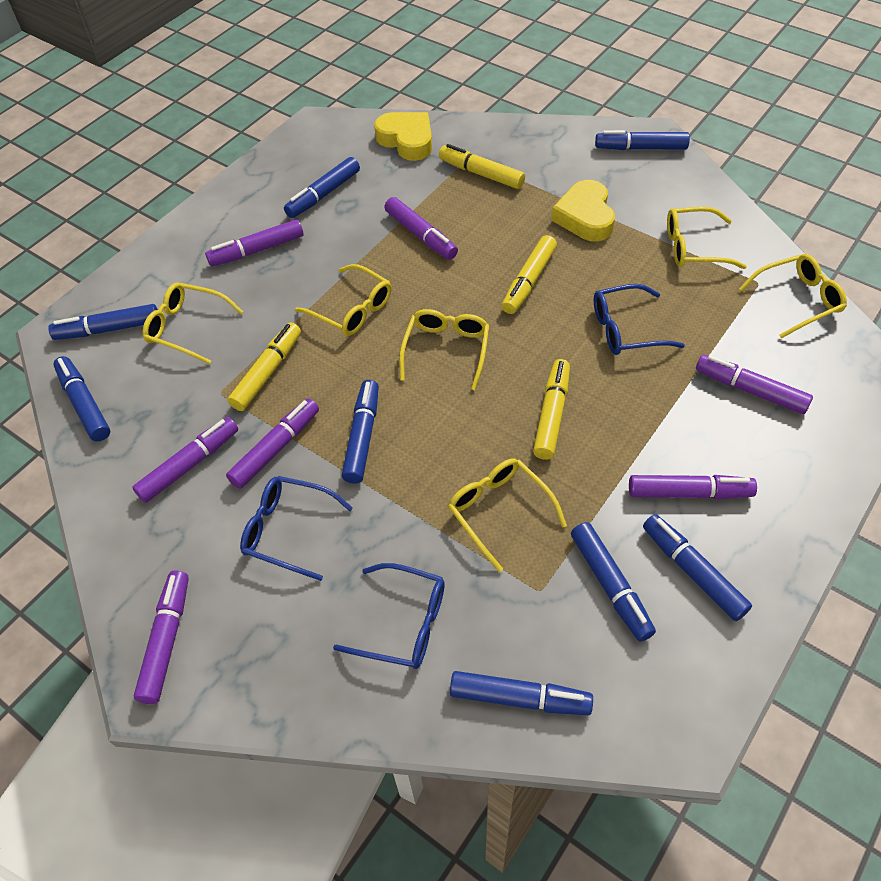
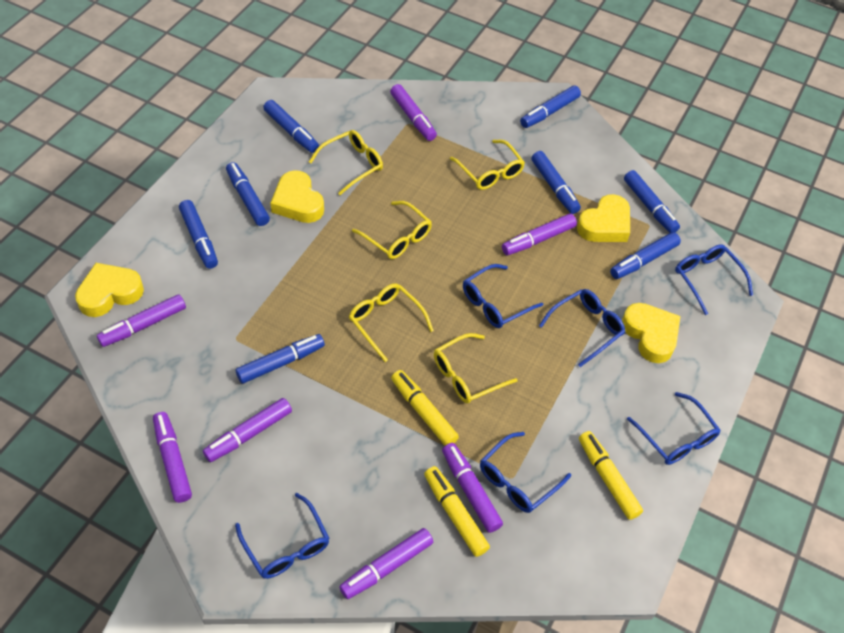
blue glasses: 3 -> 6
yellow glasses: 6 -> 5
yellow heart: 2 -> 4
yellow marker: 4 -> 3

